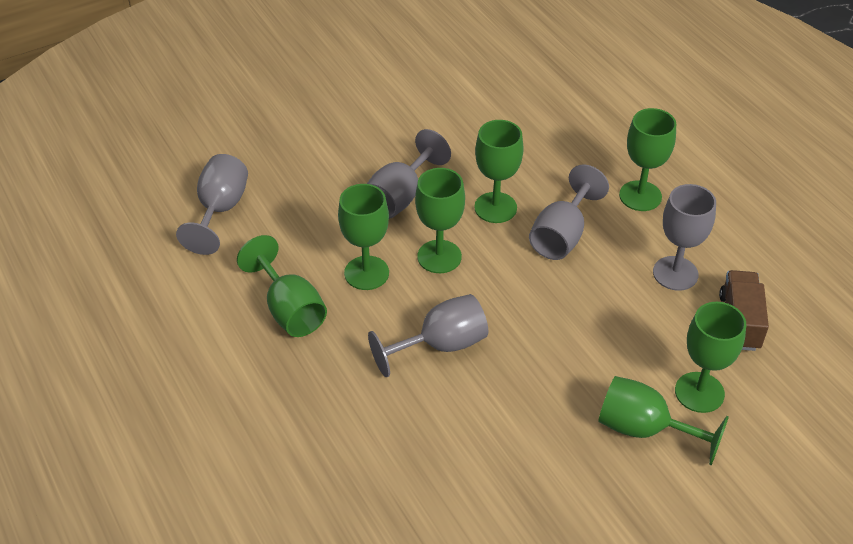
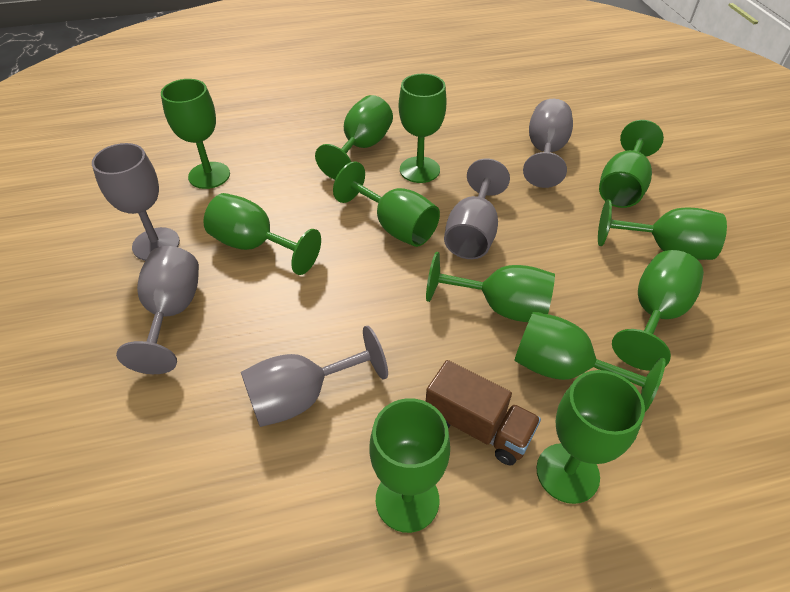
green goblet: 7 -> 12

